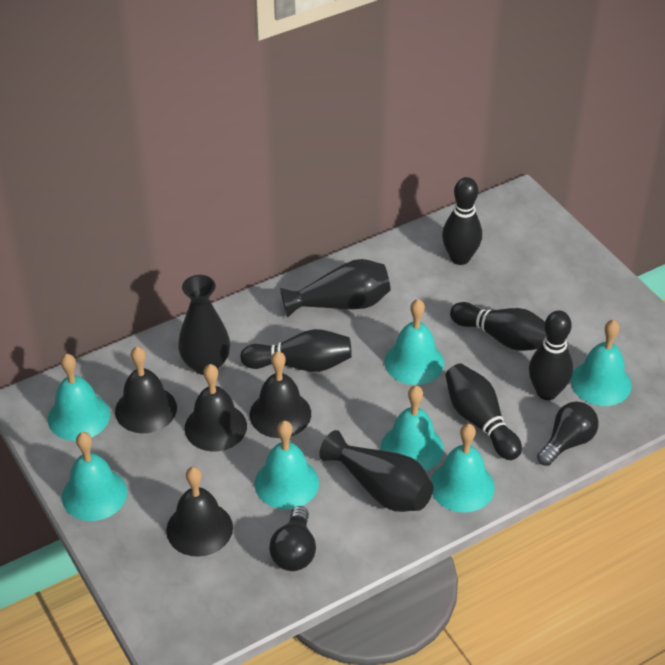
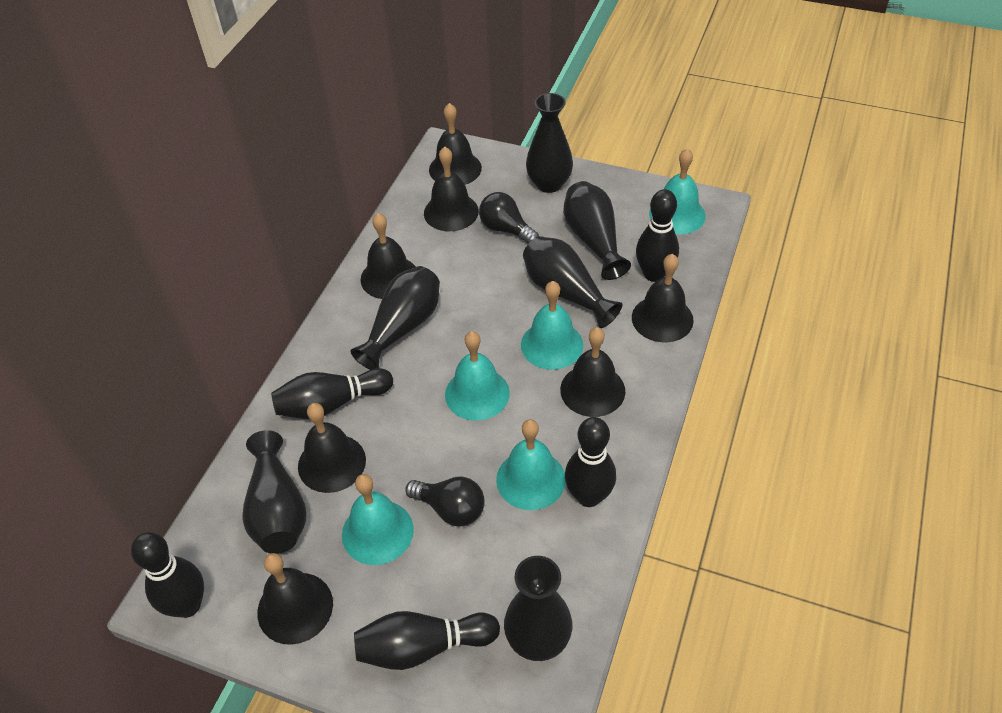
black bell: 4 -> 7
black vase: 3 -> 6
turquoise bell: 7 -> 5

